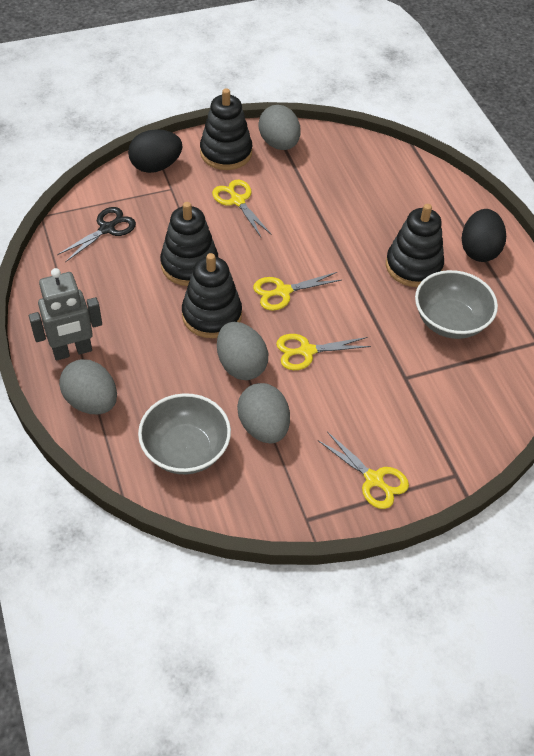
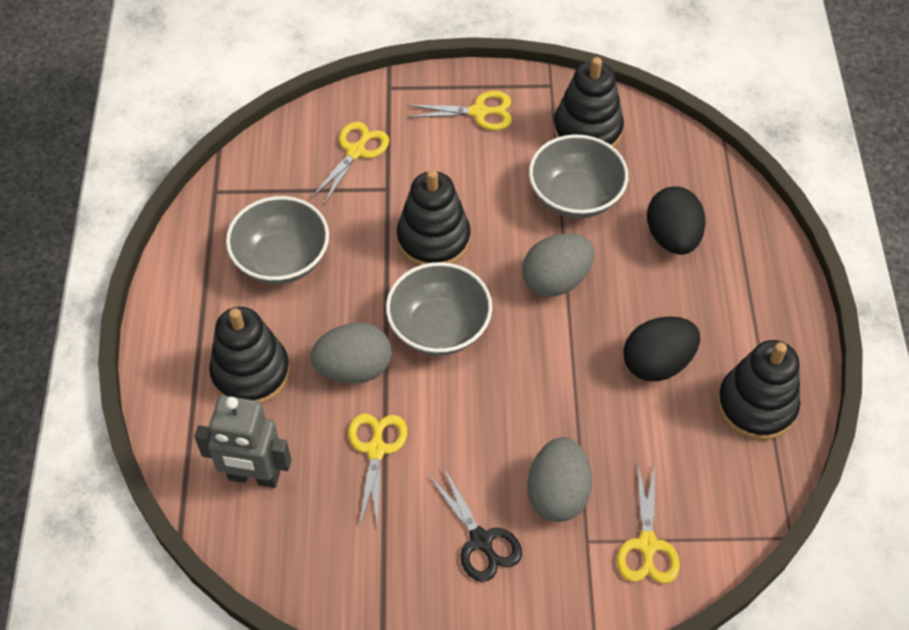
grey bowl: 2 -> 3
grey egg: 4 -> 3

